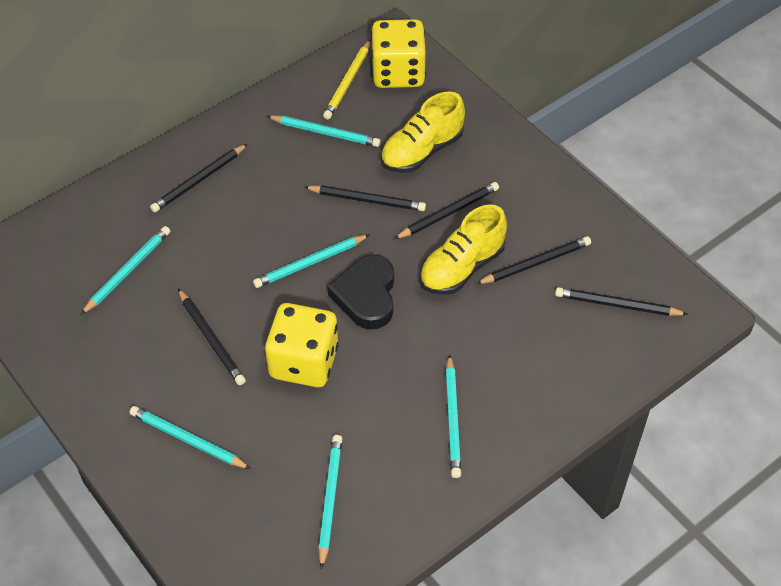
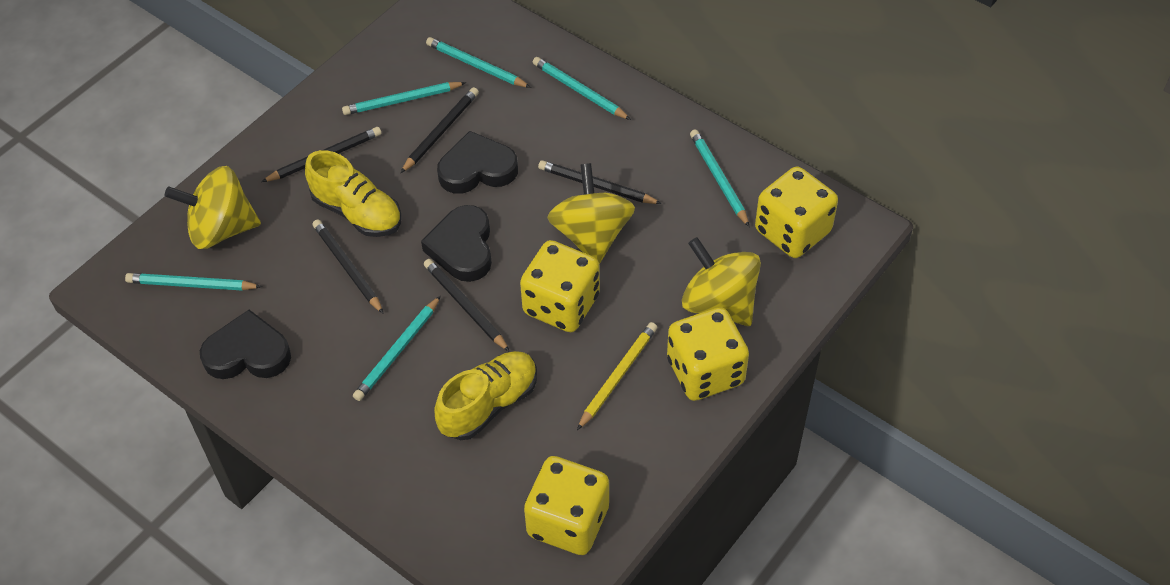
black heart: 1 -> 3
black pencil: 6 -> 5
yellow dice: 2 -> 4
yellow spinning top: 0 -> 3

